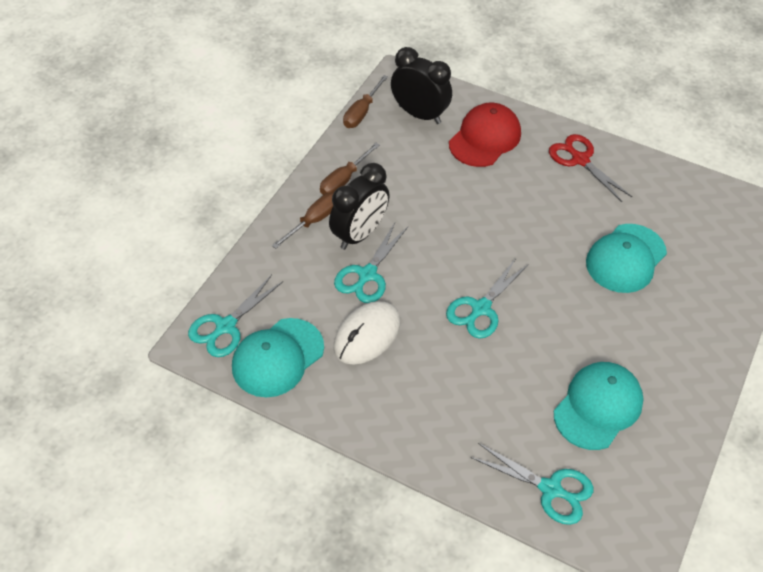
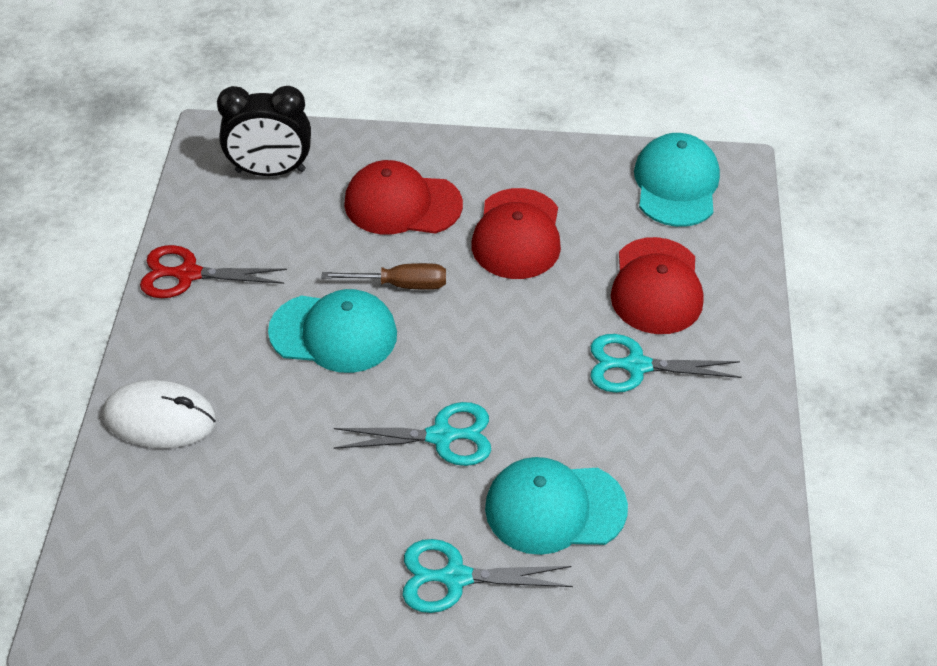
black clock: 2 -> 1
brown screwdriver: 3 -> 1
red cap: 1 -> 3
turquoise scissors: 4 -> 3

